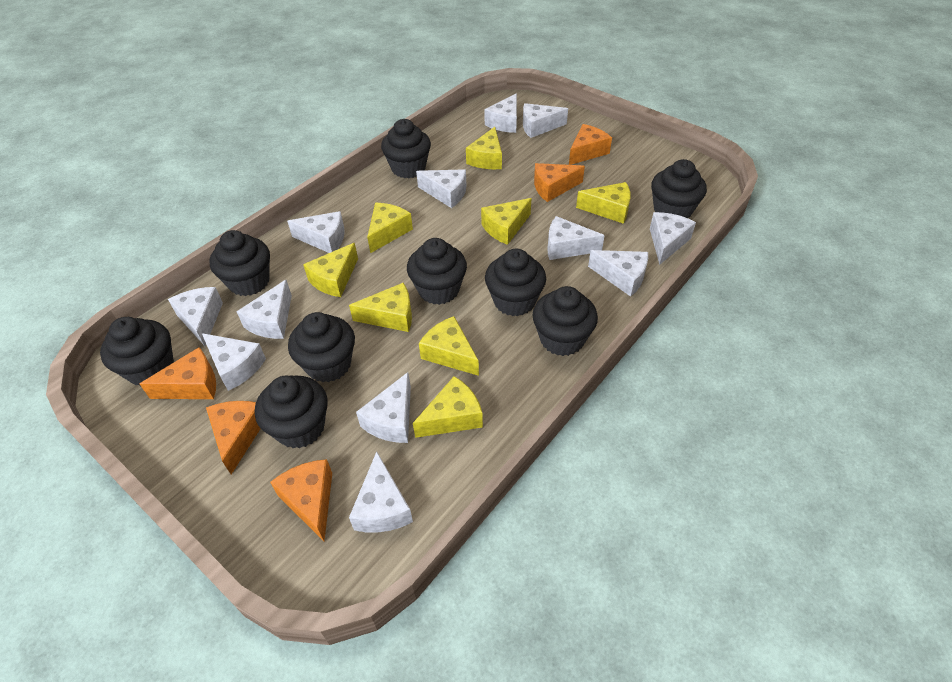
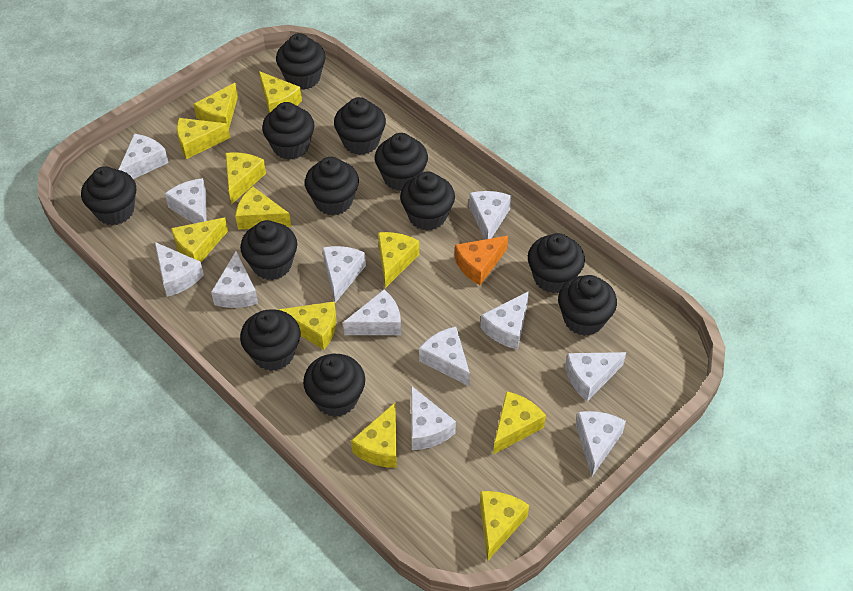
black cupcake: 9 -> 12
orange cheese: 5 -> 1
yellow cheese: 8 -> 11

